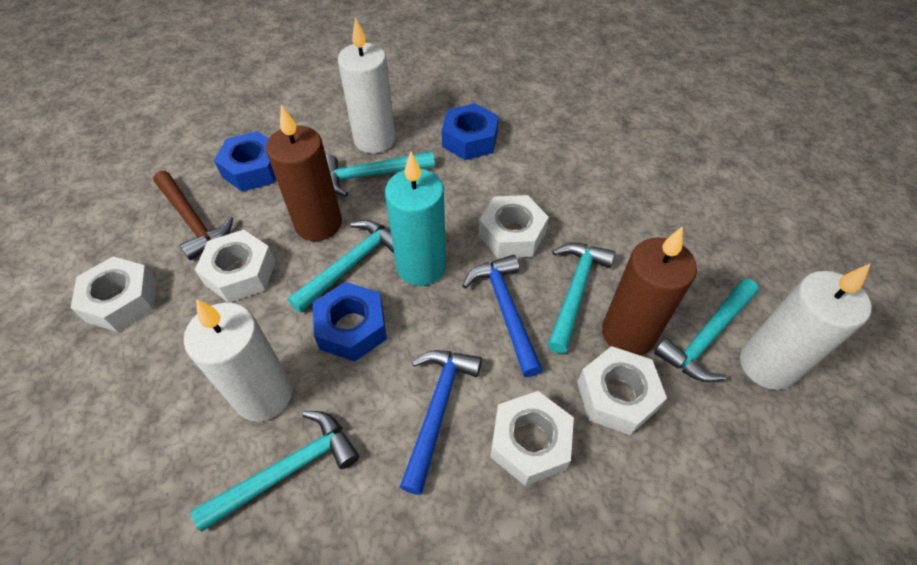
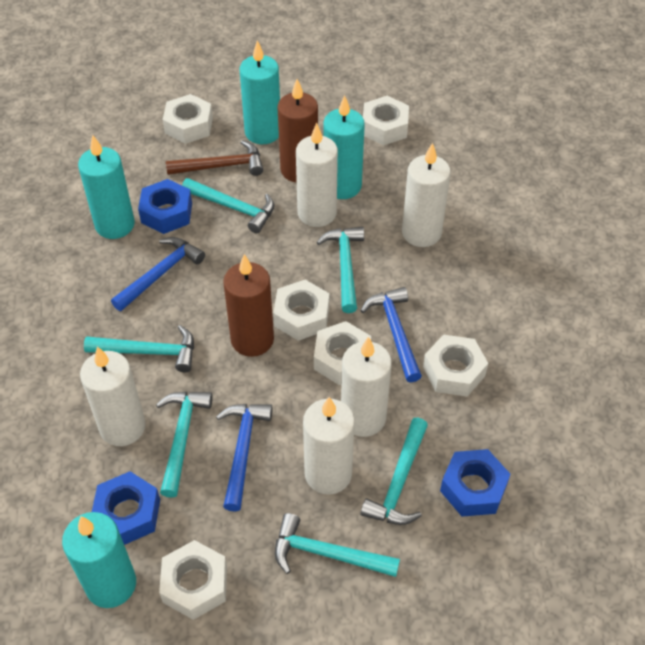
blue hammer: 2 -> 3
turquoise candle: 1 -> 4
turquoise hammer: 5 -> 6
white candle: 3 -> 5
white nut: 5 -> 6

